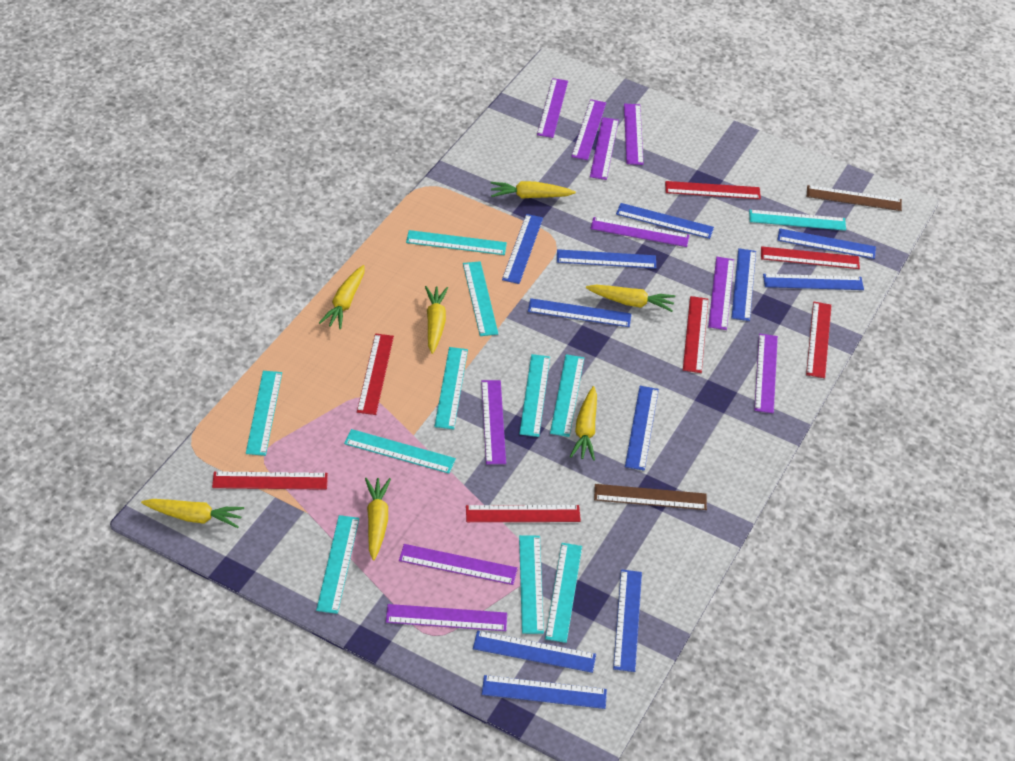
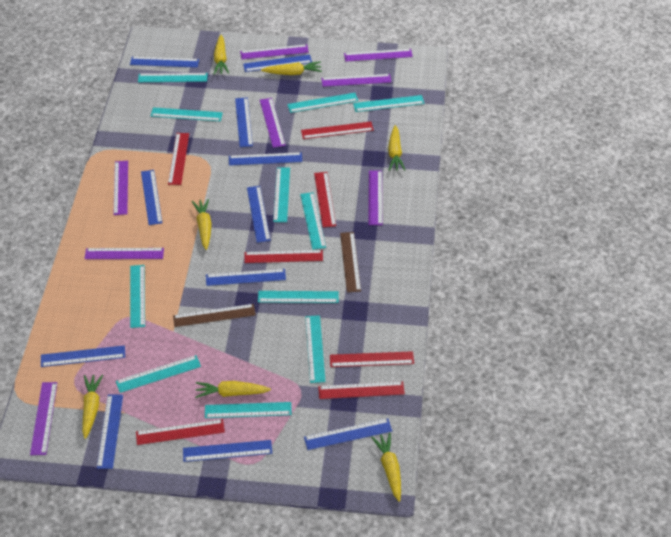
purple ruler: 10 -> 8

